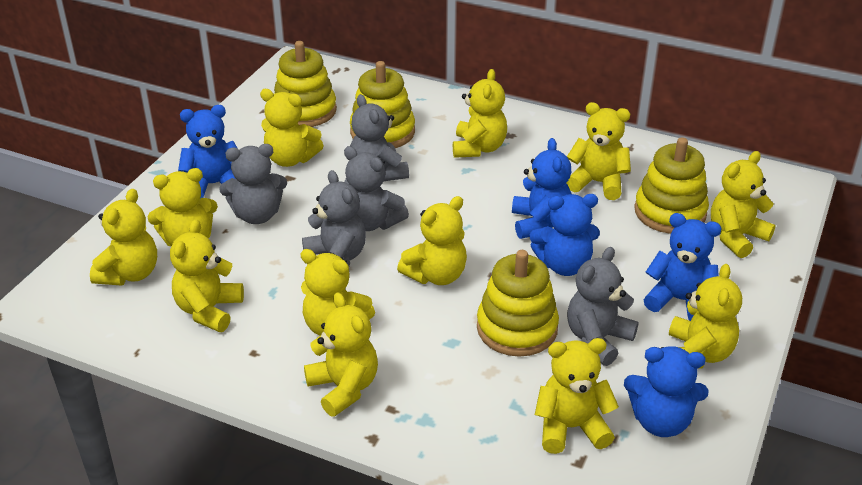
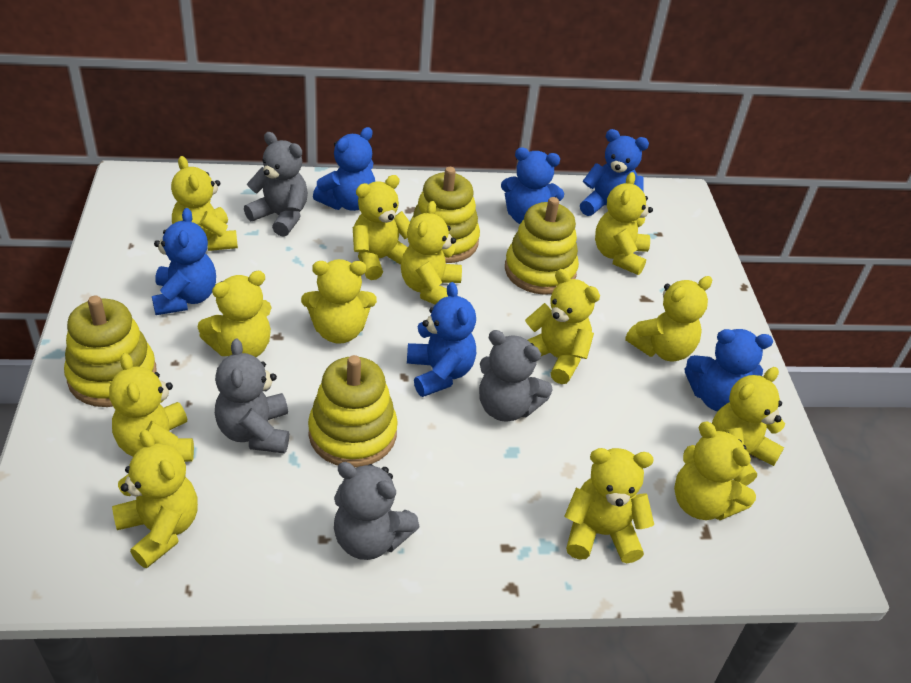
blue teddy bear: 5 -> 6
grey teddy bear: 5 -> 4
yellow teddy bear: 12 -> 13

